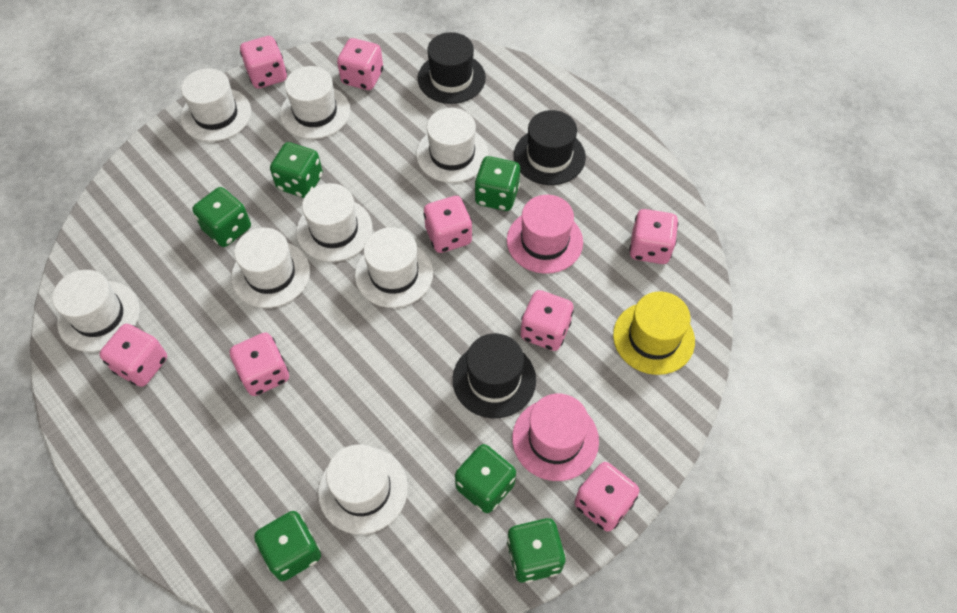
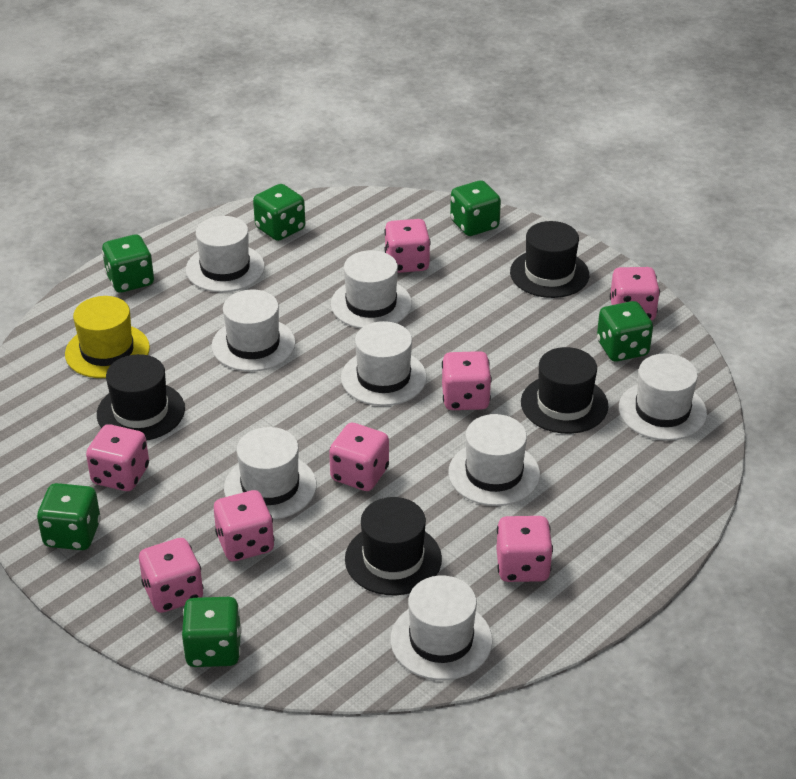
black hat: 3 -> 4
pink hat: 2 -> 0

